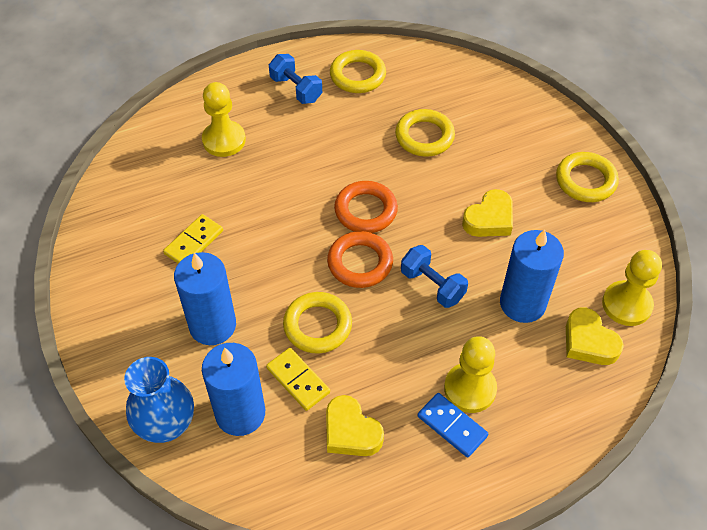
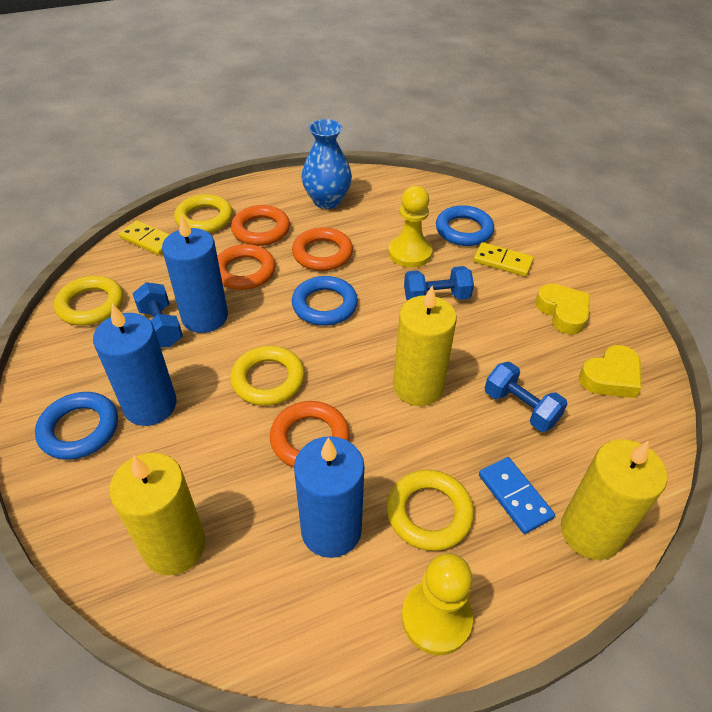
blue dumbbell: 2 -> 3
blue ring: 0 -> 3
orange ring: 2 -> 4
yellow candle: 0 -> 3
yellow heart: 3 -> 2
yellow pawn: 3 -> 2

